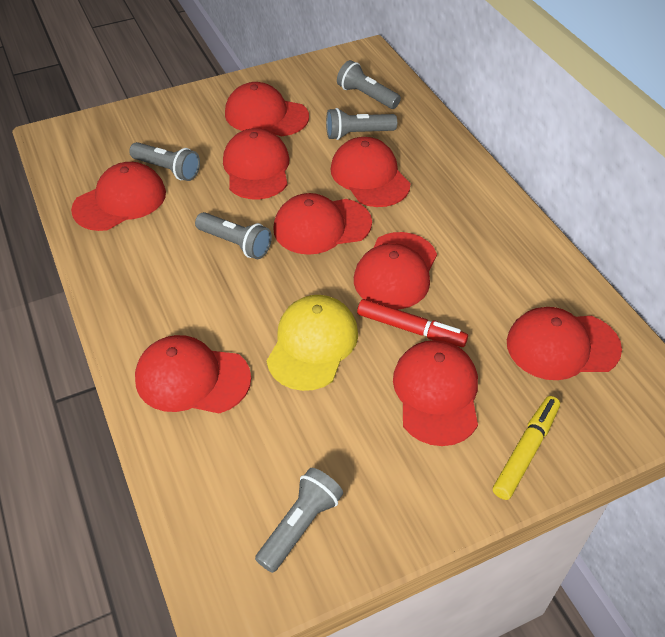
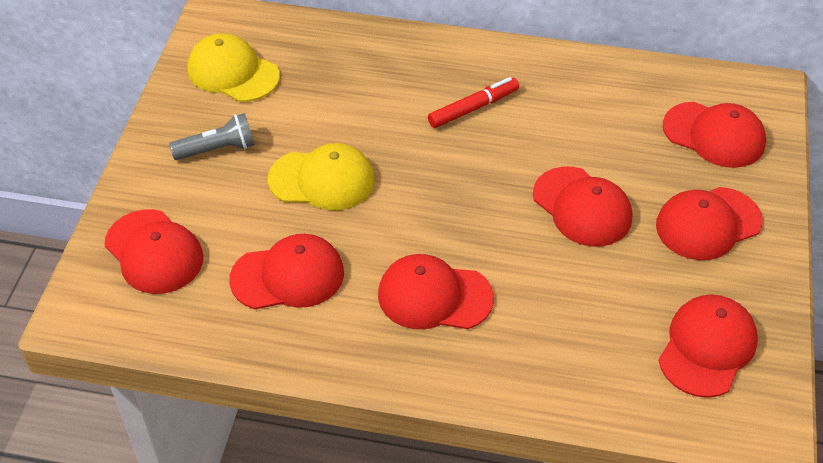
grey flashlight: 5 -> 1
red cap: 9 -> 7
yellow cap: 1 -> 2
yellow marker: 1 -> 0

